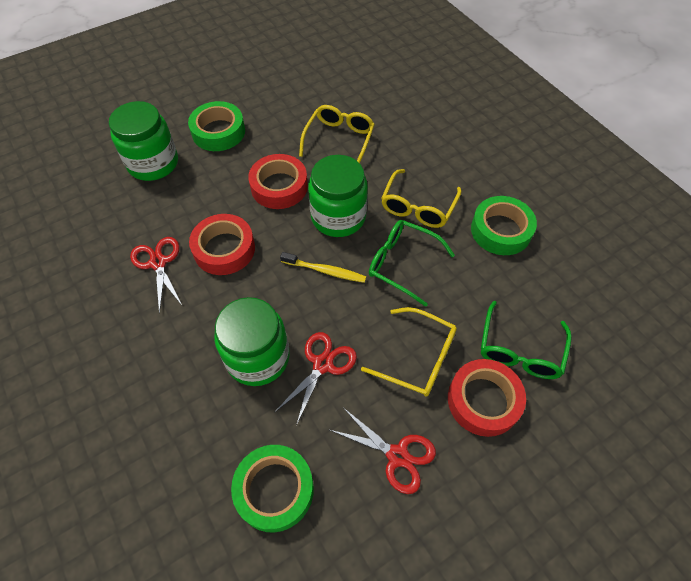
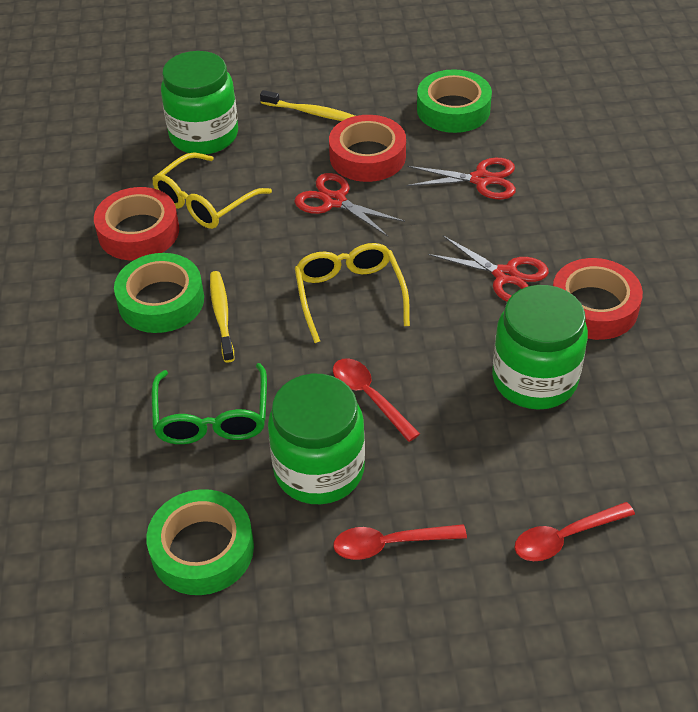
green glasses: 2 -> 1
red spoon: 0 -> 3
yellow glasses: 3 -> 2
yellow toothbrush: 1 -> 2

